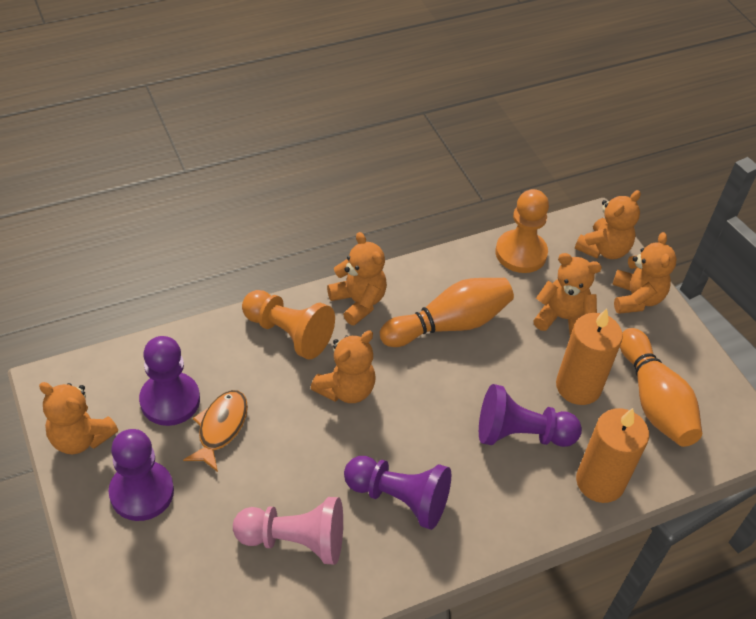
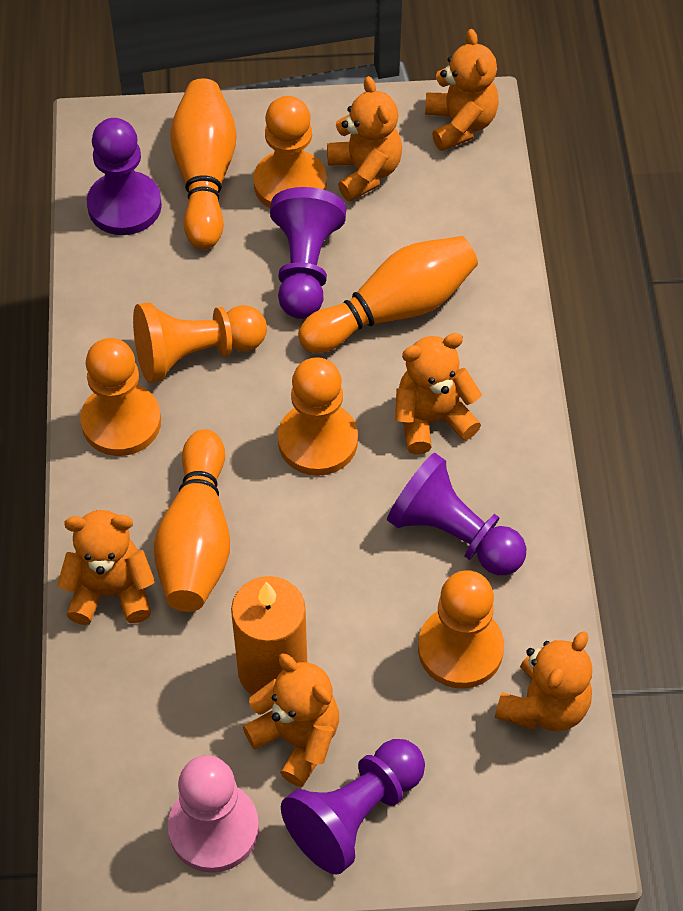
orange bowling pin: 2 -> 3
orange candle: 2 -> 1
orange fish: 1 -> 0
orange pawn: 2 -> 5

